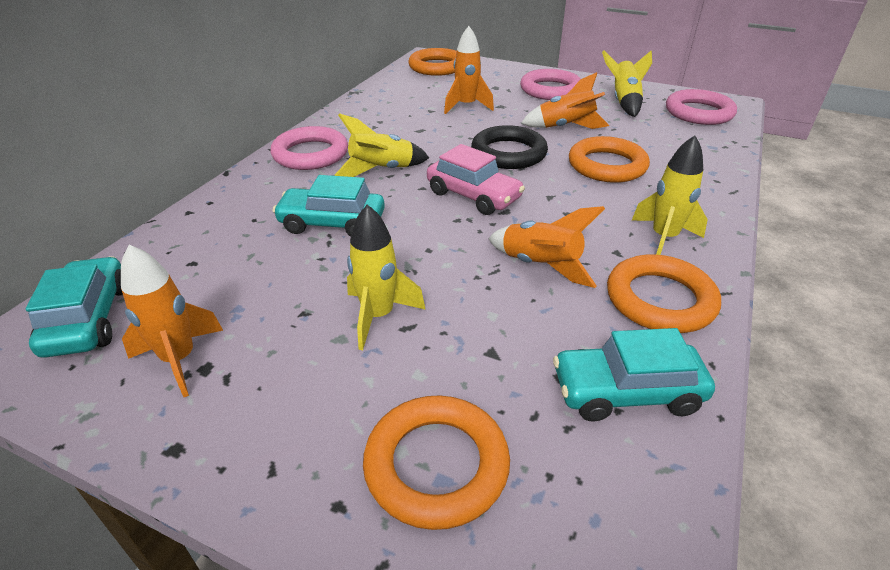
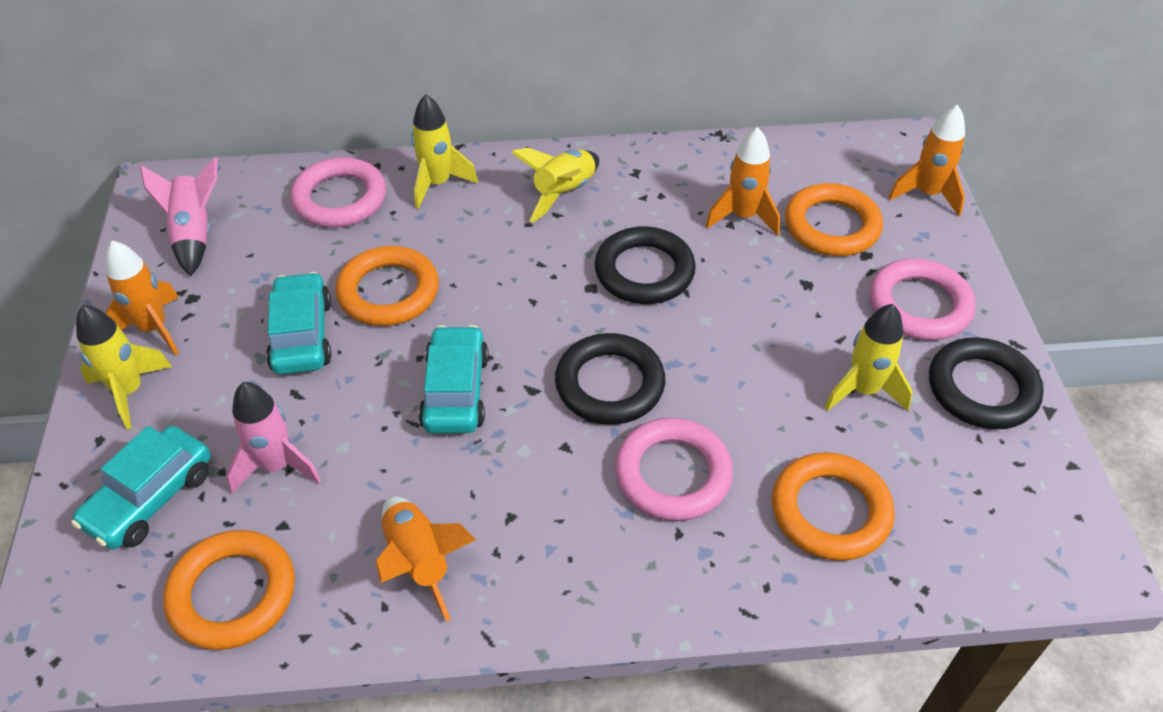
black ring: 1 -> 3
pink car: 1 -> 0
pink rocket: 0 -> 2

